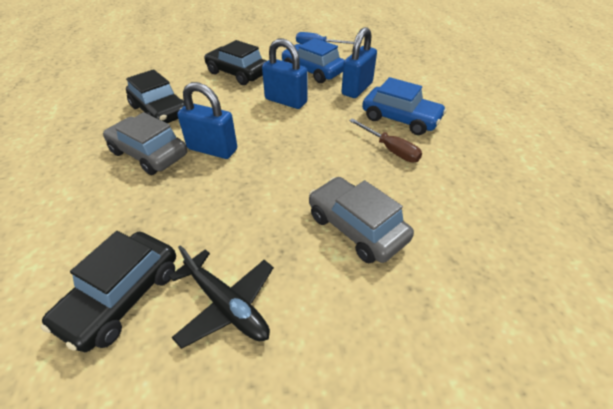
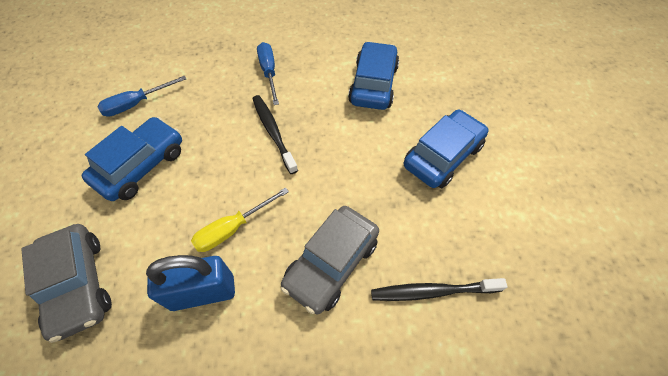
black car: 3 -> 0
black plane: 1 -> 0
black toothbrush: 0 -> 2
blue car: 2 -> 3
blue padlock: 3 -> 1
blue screwdriver: 1 -> 2
brown screwdriver: 1 -> 0
yellow screwdriver: 0 -> 1

